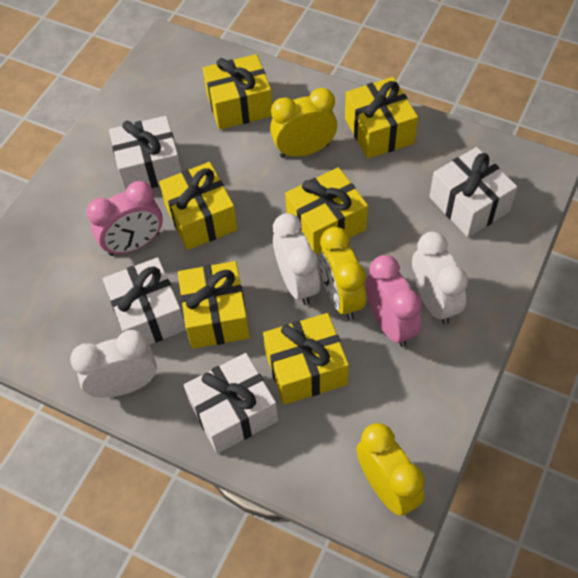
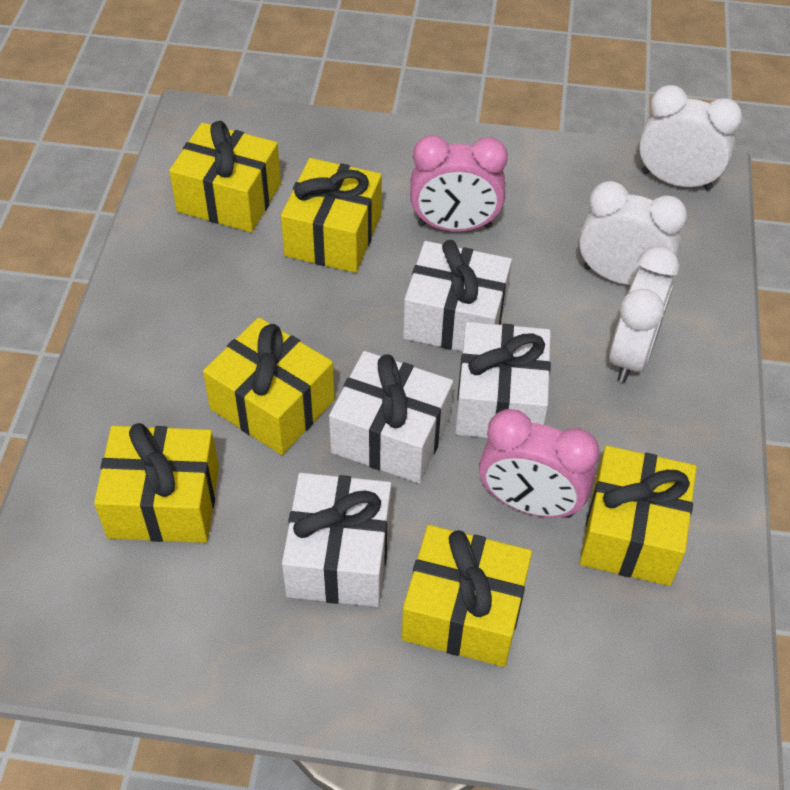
yellow clock: 3 -> 0

